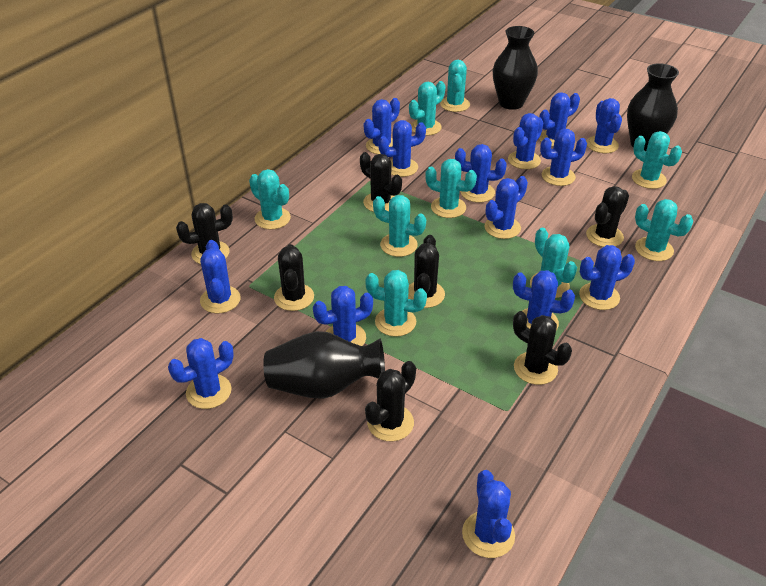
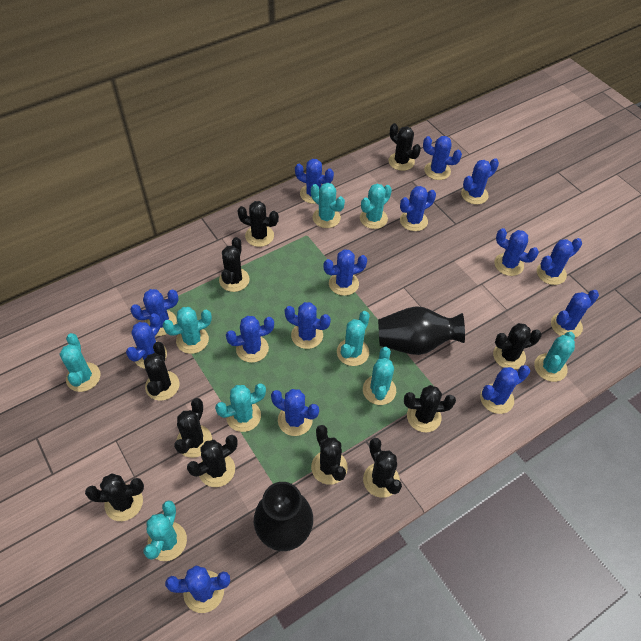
black cactus: 7 -> 11
black vase: 3 -> 2
blue cactus: 14 -> 15

